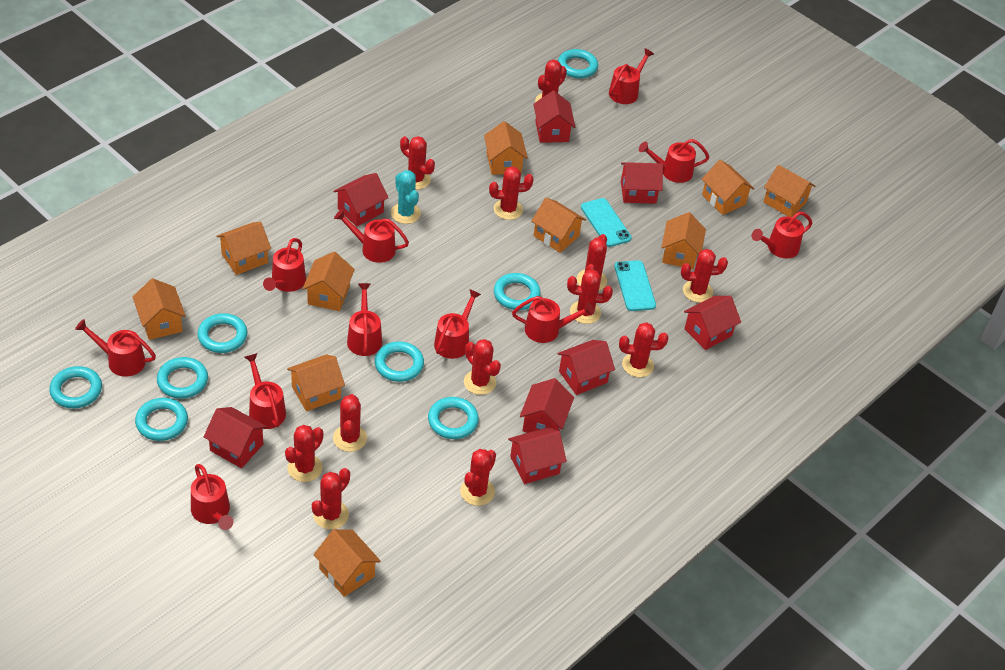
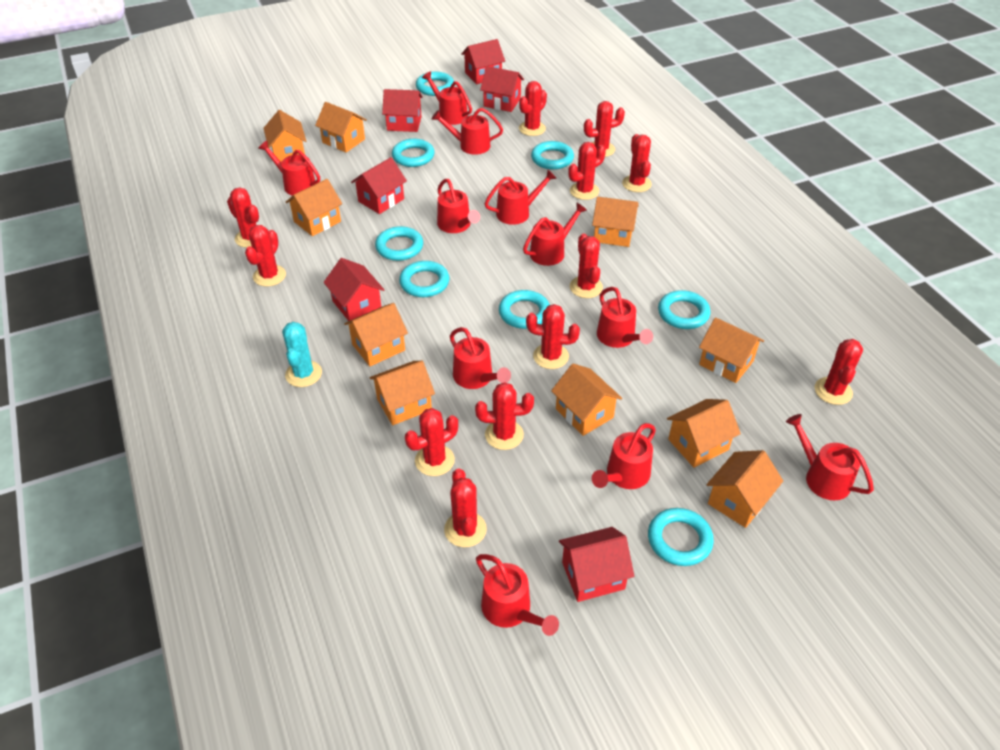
red house: 8 -> 6
turquoise phone: 2 -> 0

